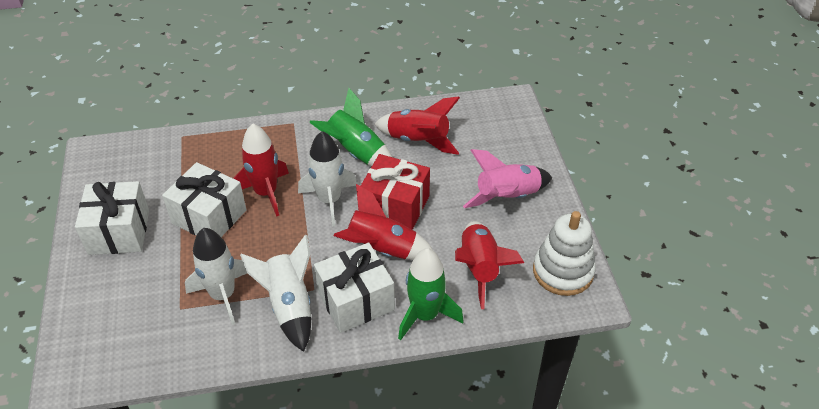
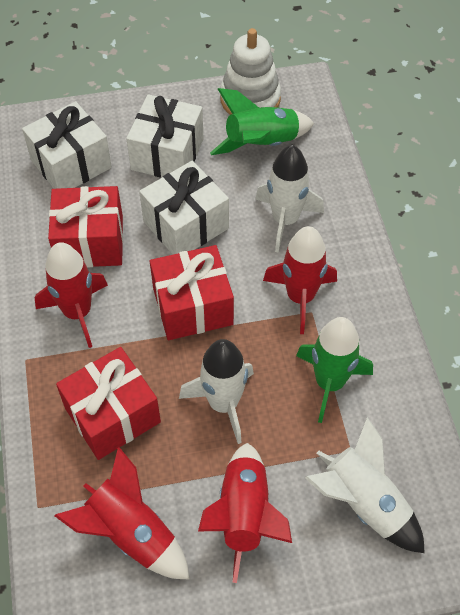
pink rocket: 1 -> 0
red gift: 1 -> 3

